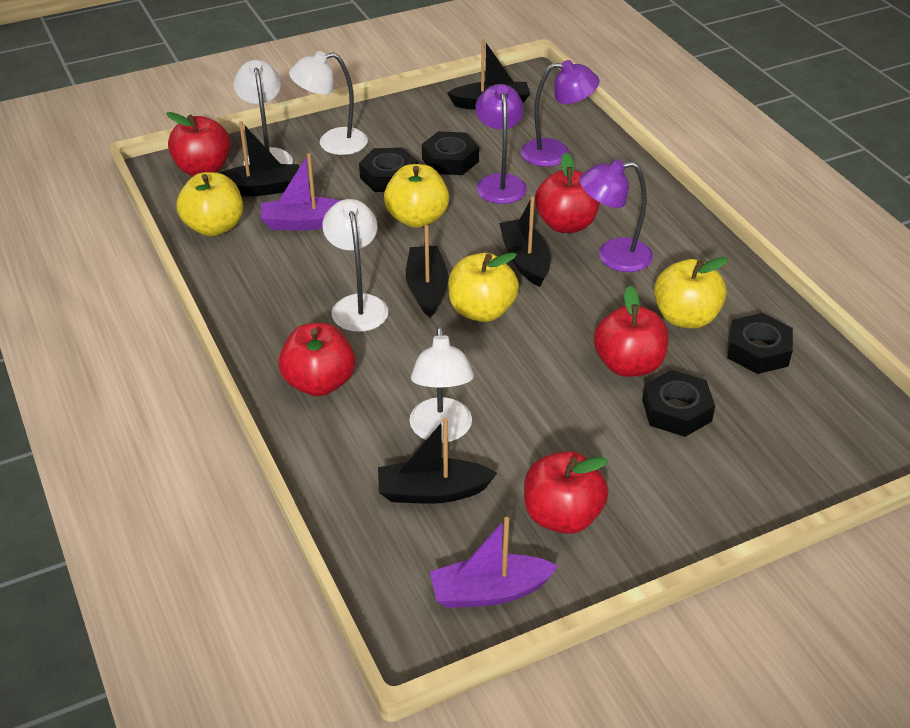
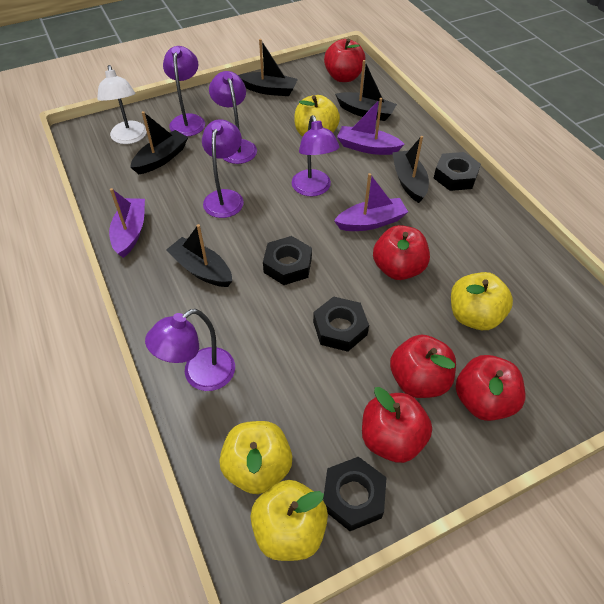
purple boat: 2 -> 3
purple lamp: 3 -> 5
white lamp: 4 -> 1

